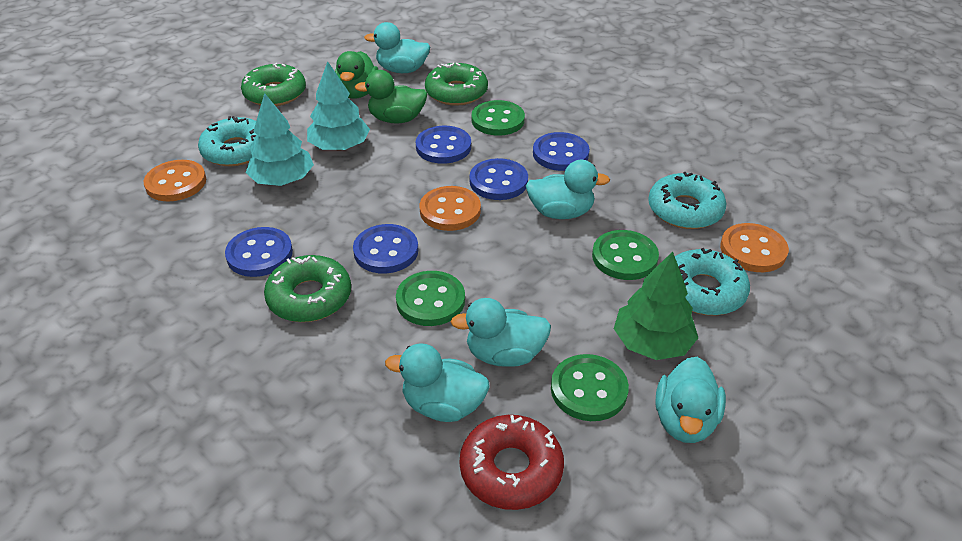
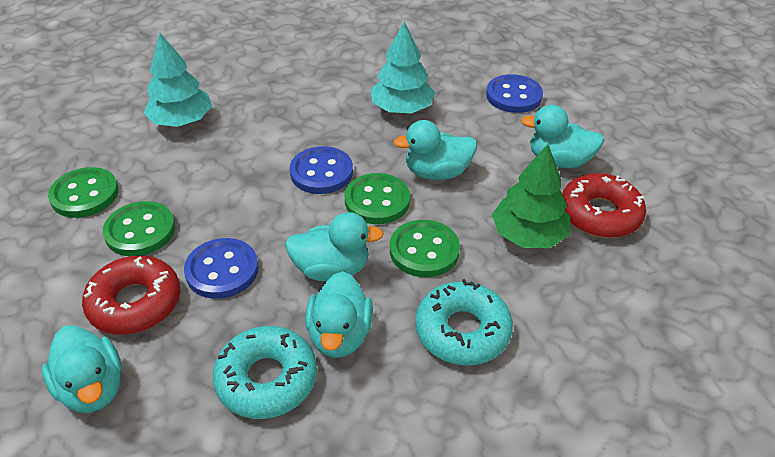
blue button: 5 -> 3
green donut: 3 -> 0
green duck: 2 -> 0
orange button: 3 -> 0
red donut: 1 -> 2
turquoise donut: 3 -> 2

